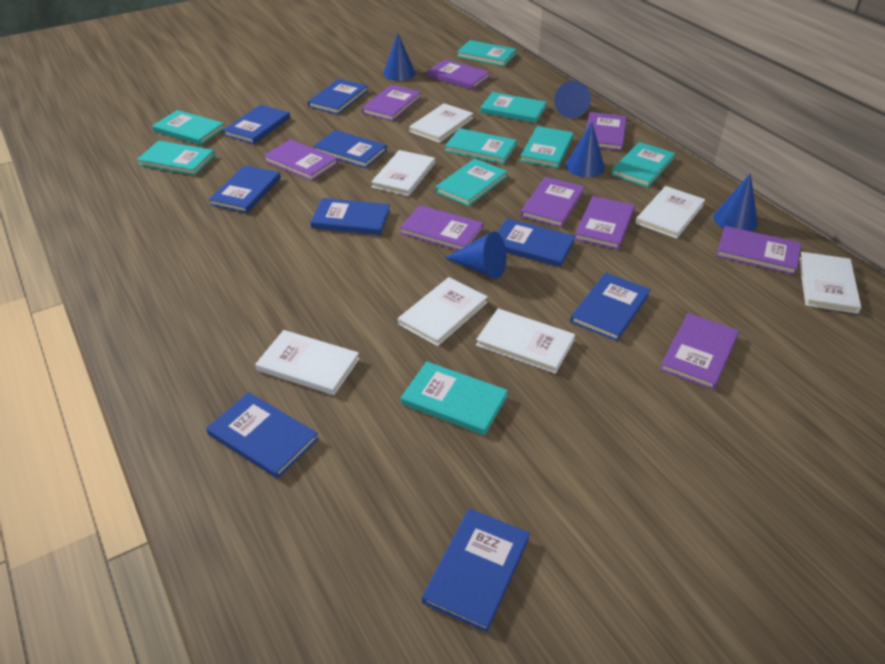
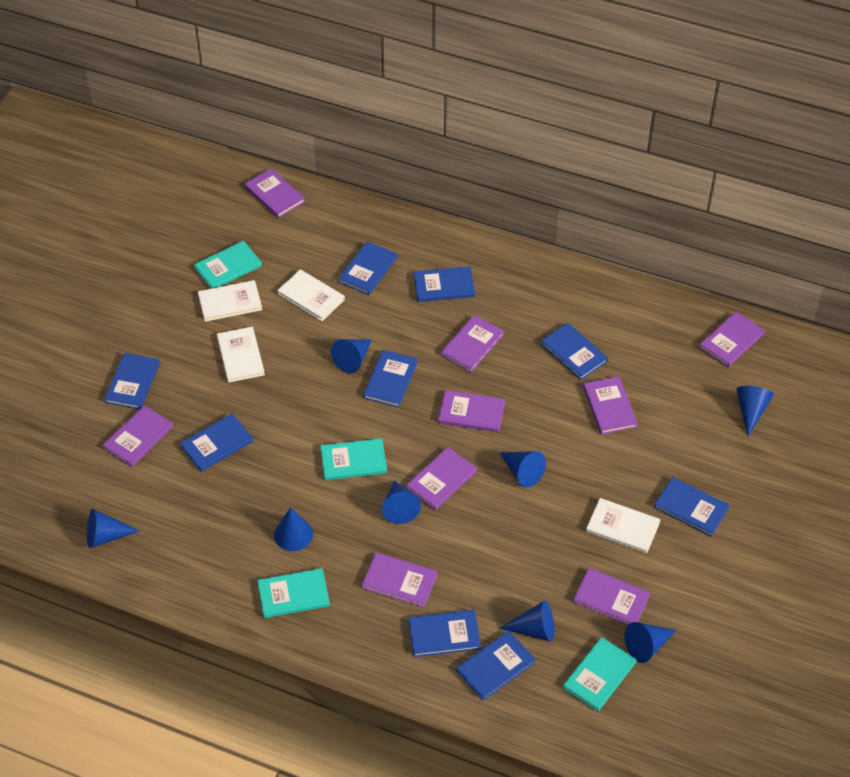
blue cone: 5 -> 8
turquoise book: 9 -> 4
white book: 7 -> 4

